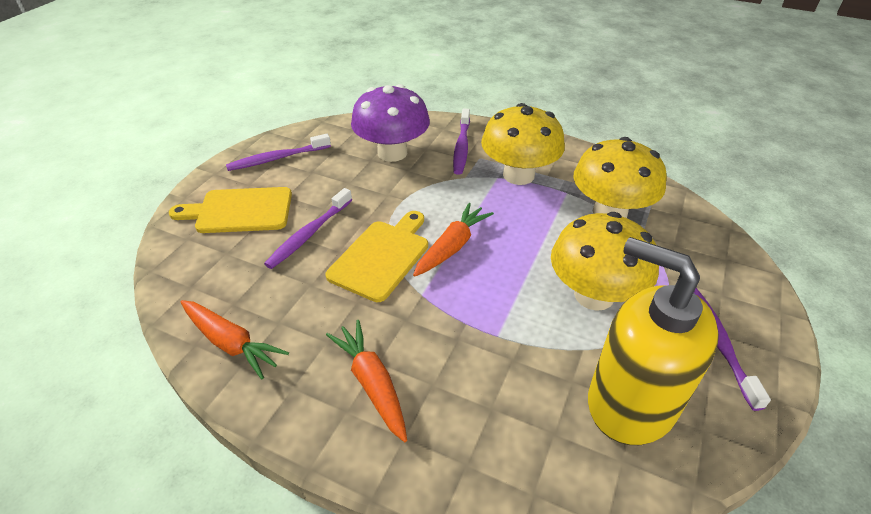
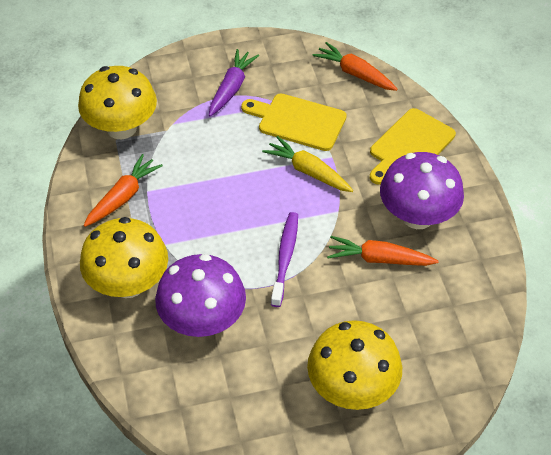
purple carrot: 0 -> 1
purple mushroom: 1 -> 2
purple toothbrush: 4 -> 1
yellow carrot: 0 -> 1
yellow soap dispenser: 1 -> 0

